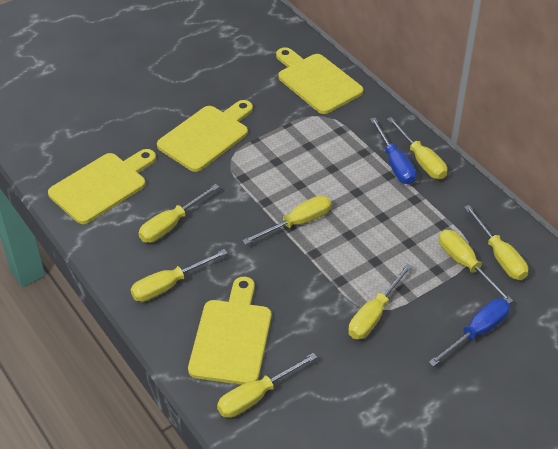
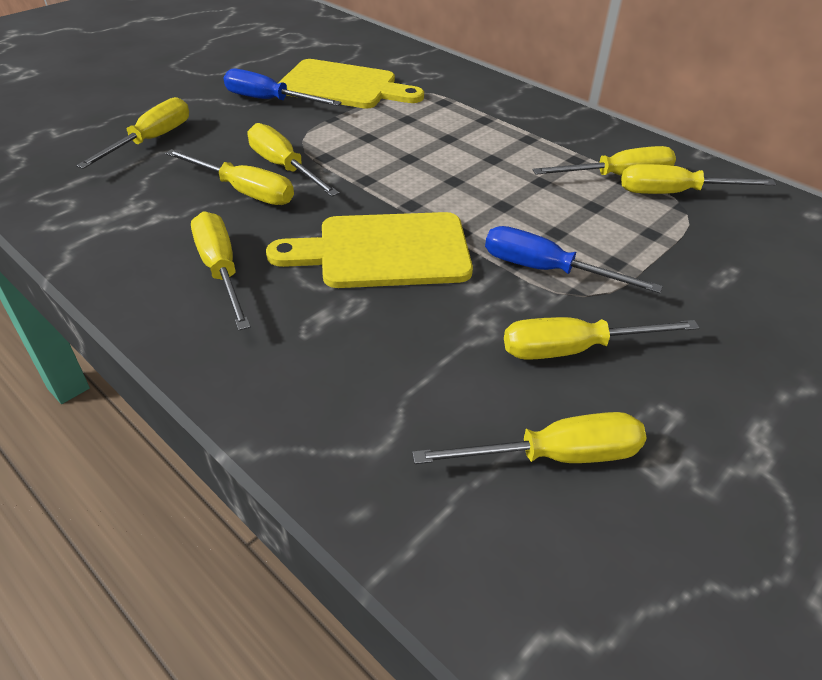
yellow cutting board: 4 -> 2

